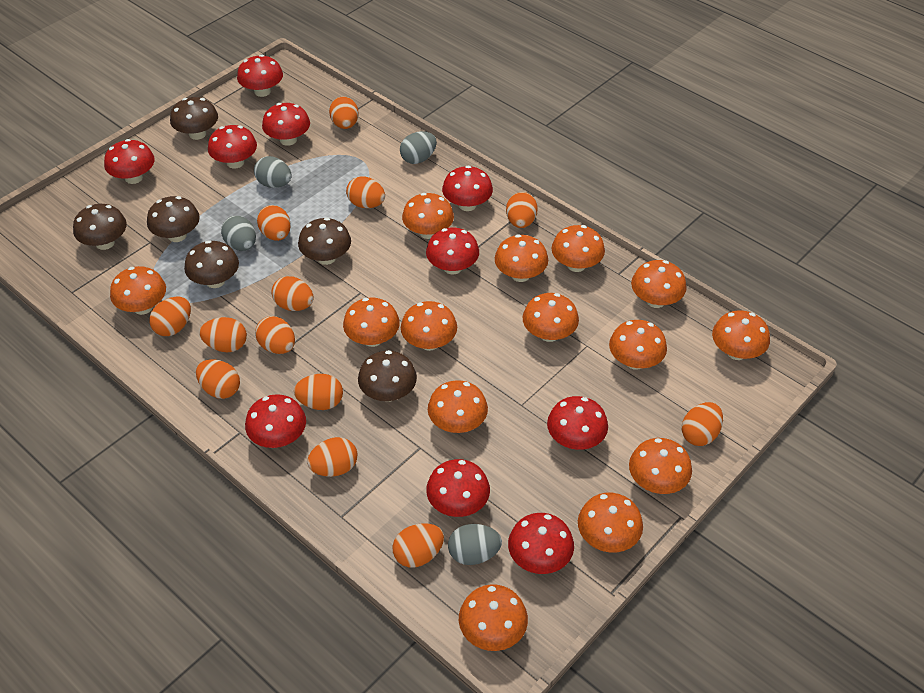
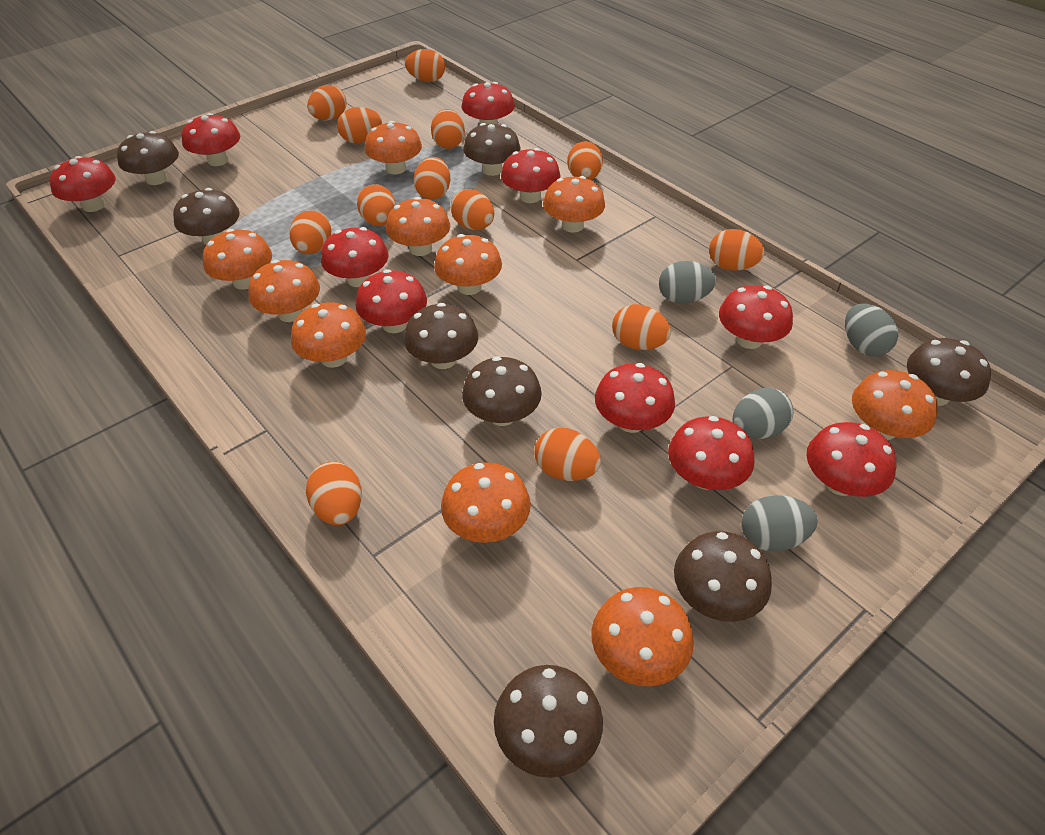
brown mushroom: 6 -> 8
orange mushroom: 14 -> 10

